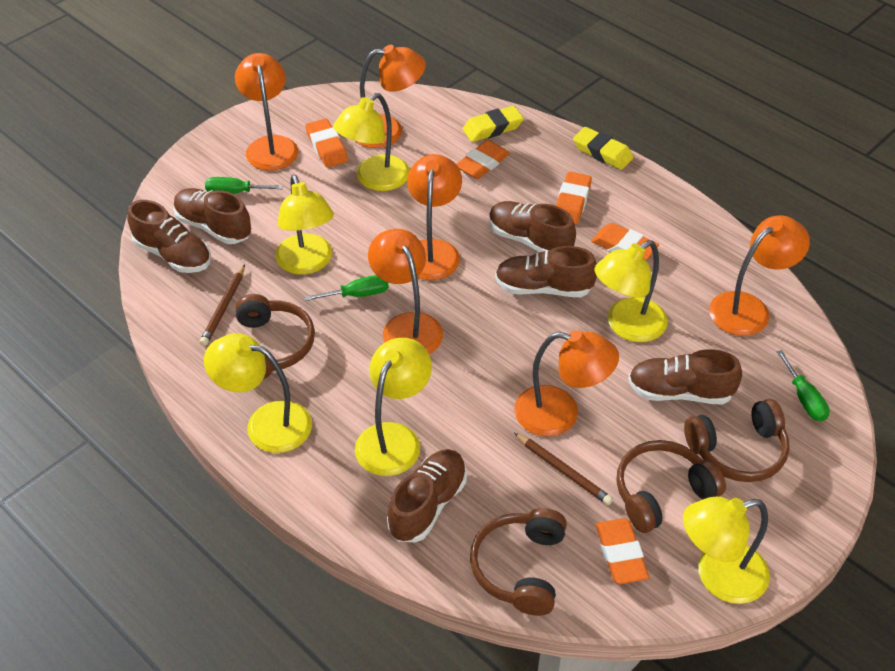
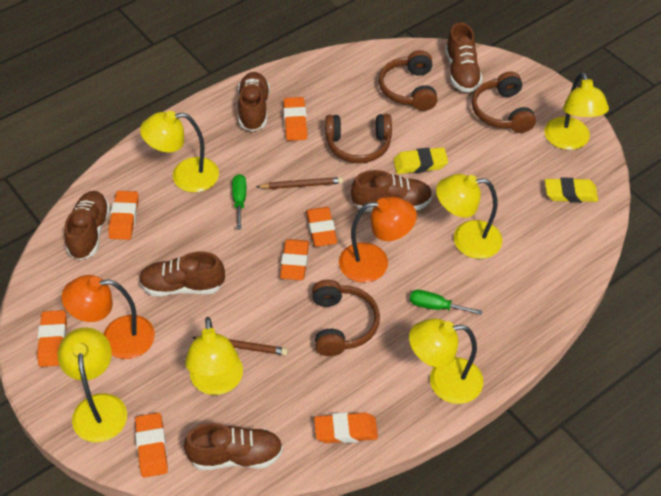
green screwdriver: 3 -> 2
orange eraser: 5 -> 7
orange lamp: 6 -> 2

